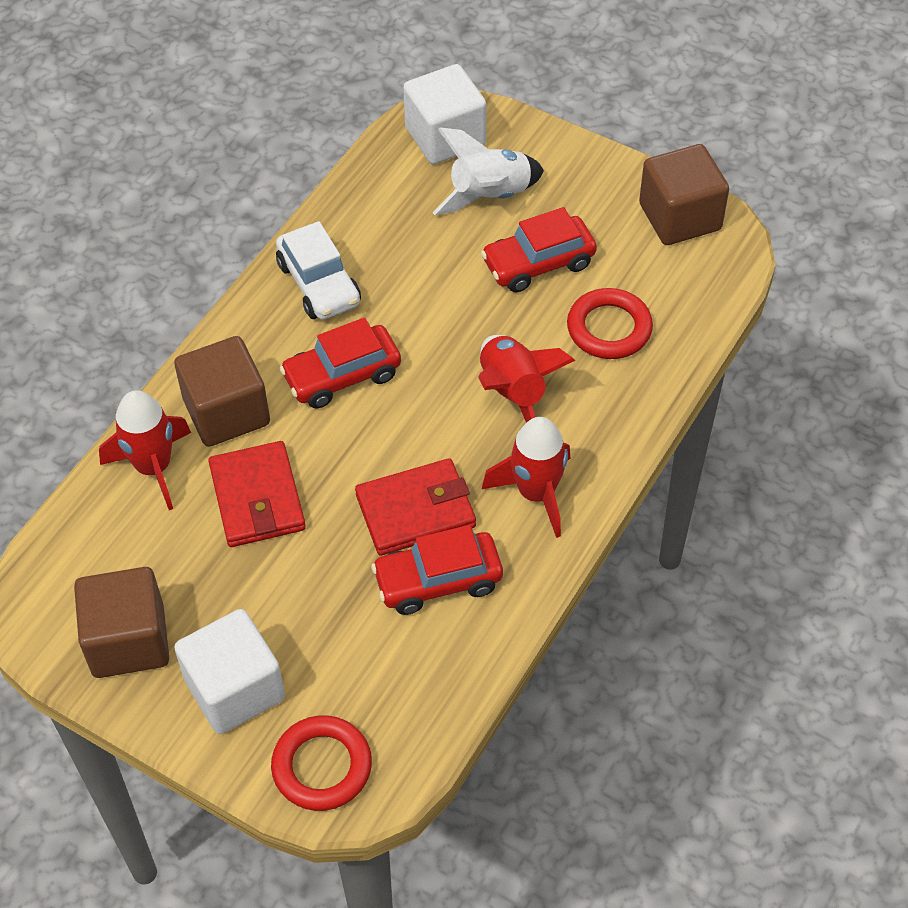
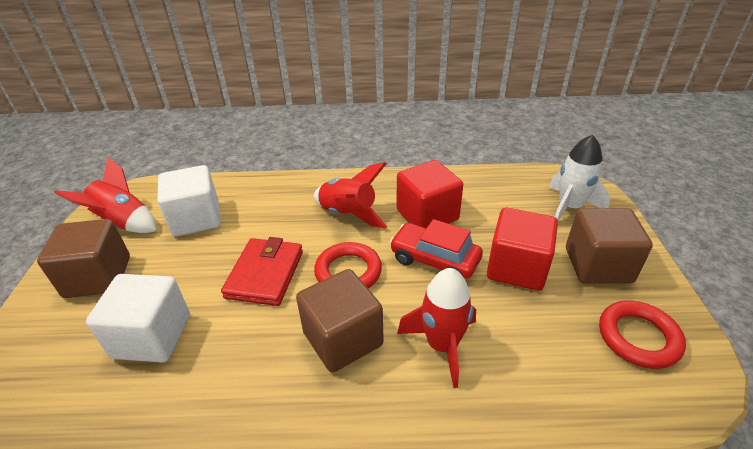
red car: 3 -> 1
red cube: 0 -> 2
red wallet: 2 -> 1
white car: 1 -> 0

